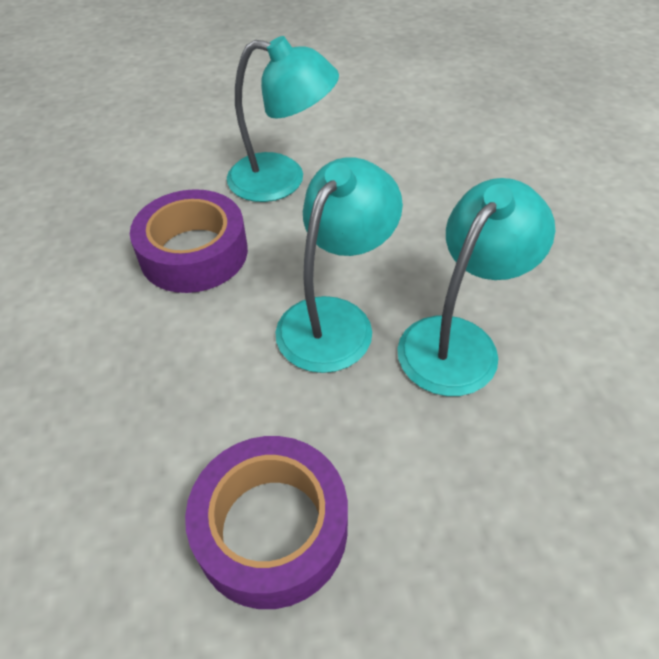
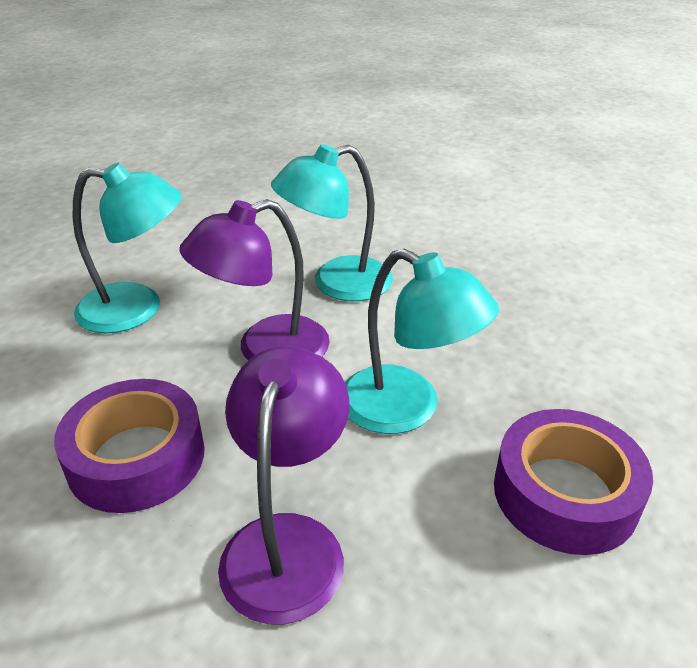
purple lamp: 0 -> 2

